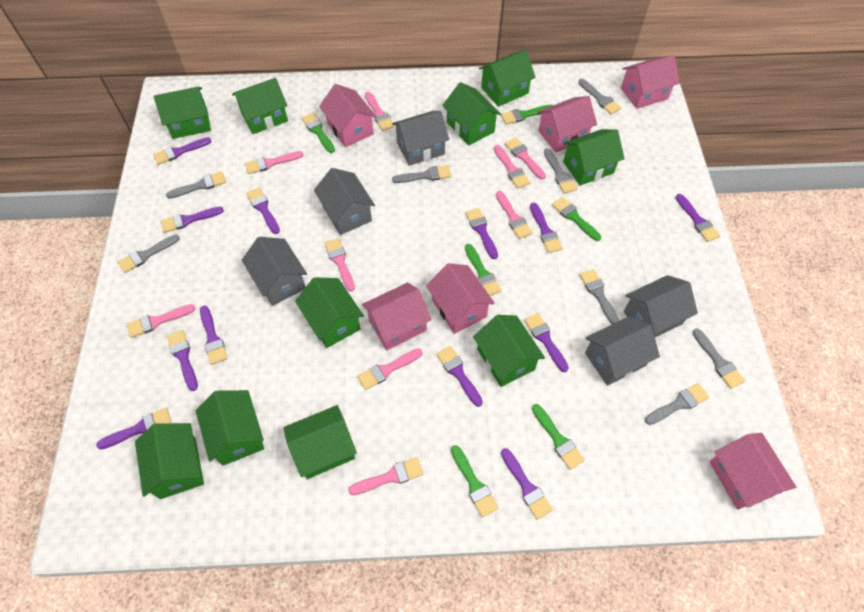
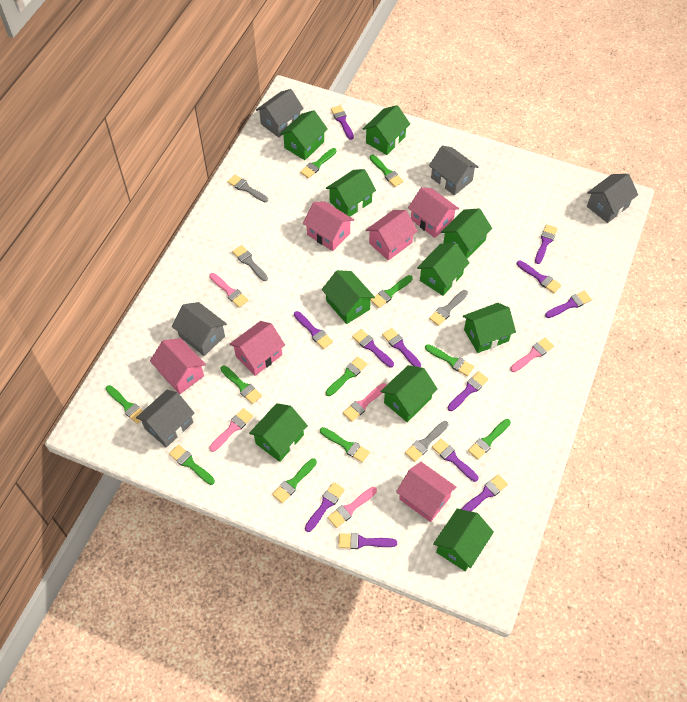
green brush: 6 -> 11
grey brush: 8 -> 4
pink brush: 9 -> 5

